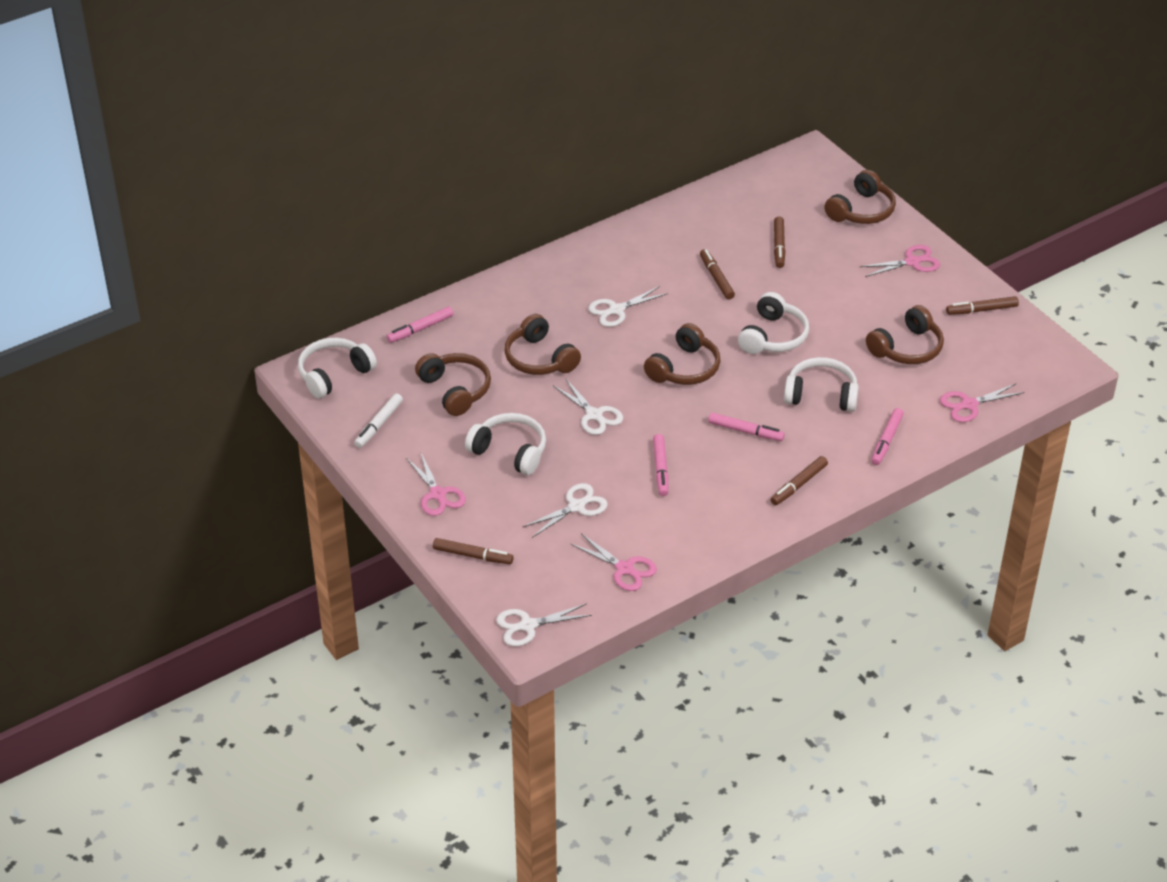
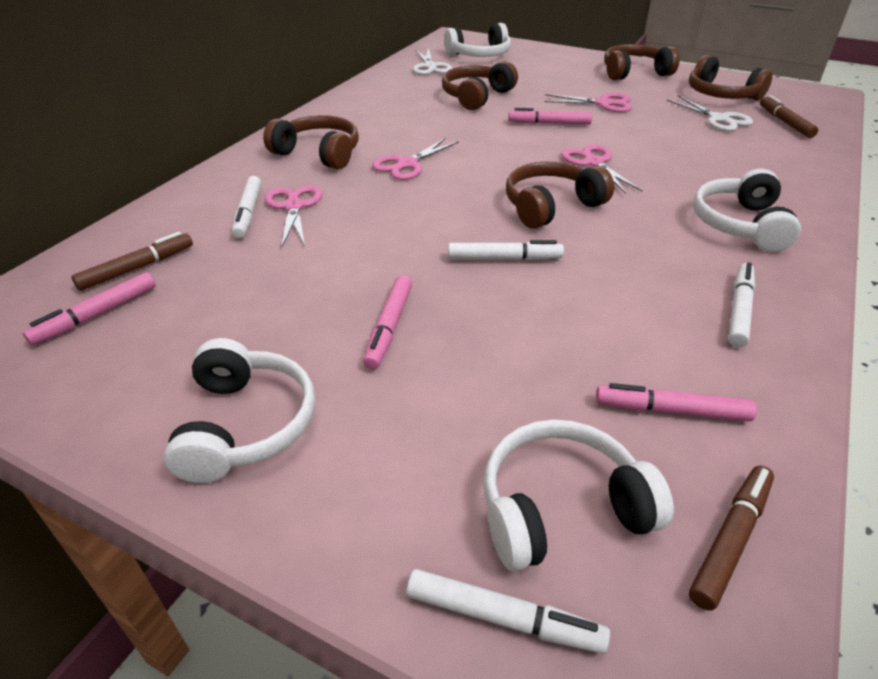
brown marker: 5 -> 3
white marker: 1 -> 4
white scissors: 4 -> 2

